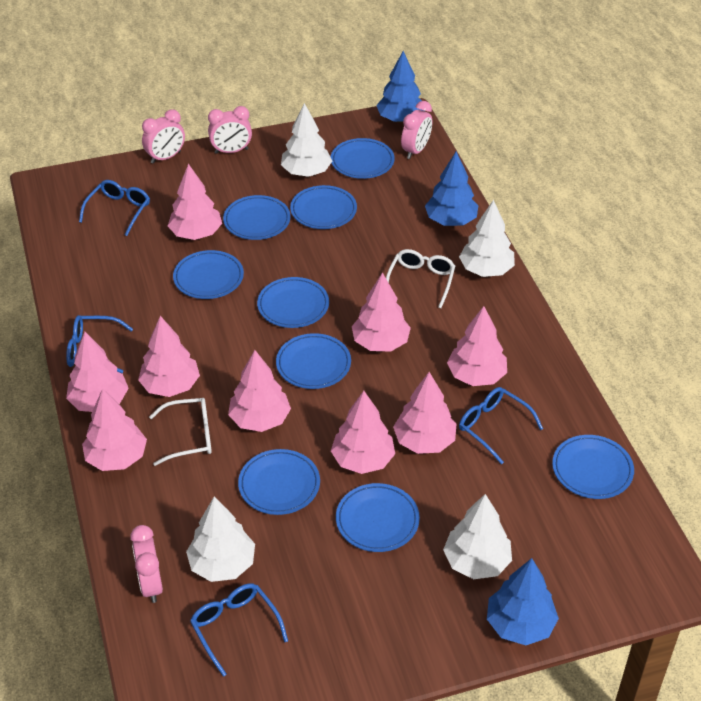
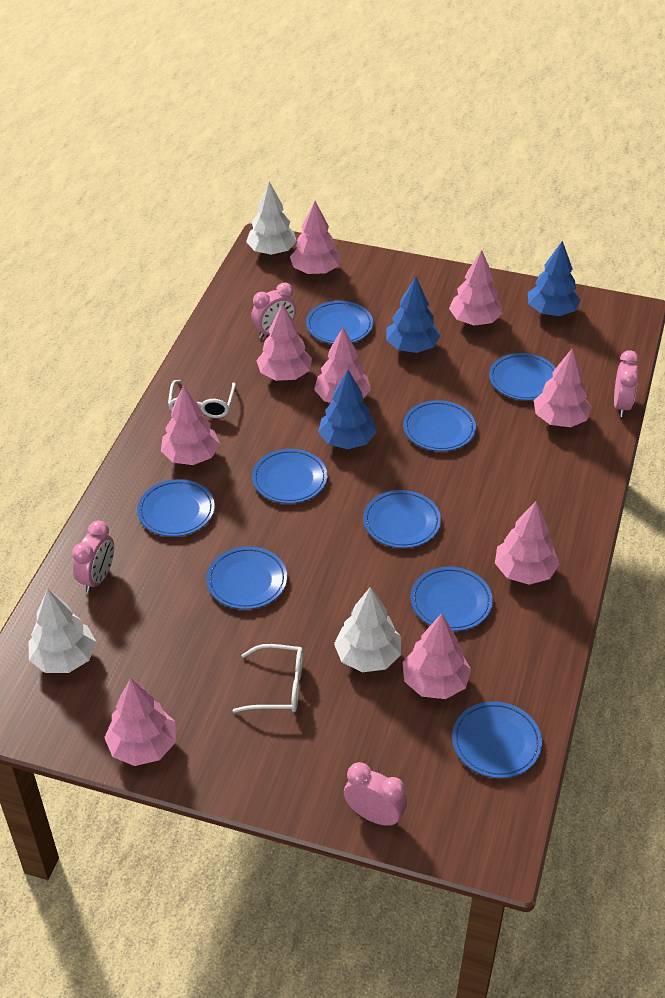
blue glasses: 4 -> 0
white tree: 4 -> 3

